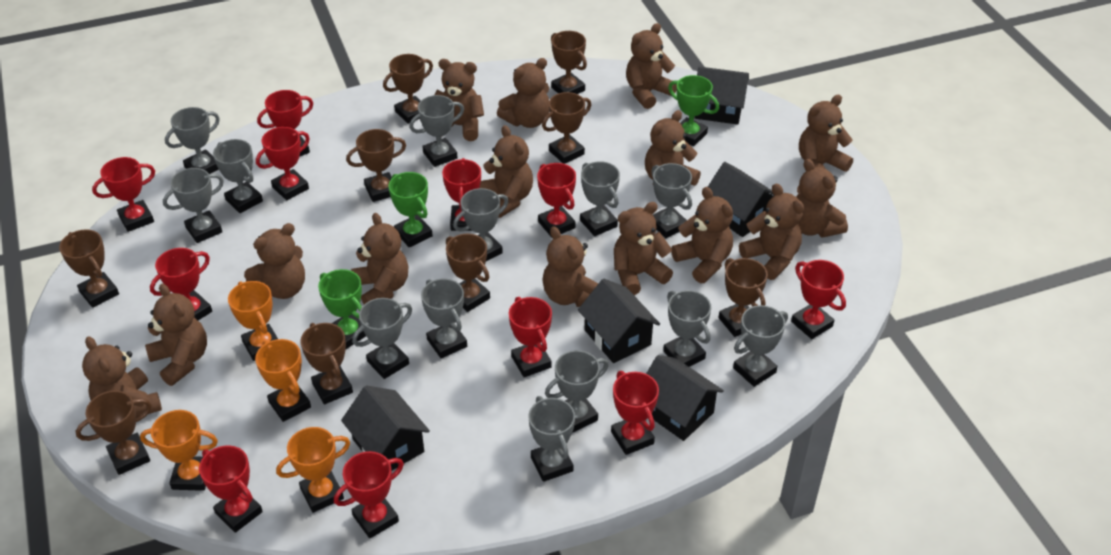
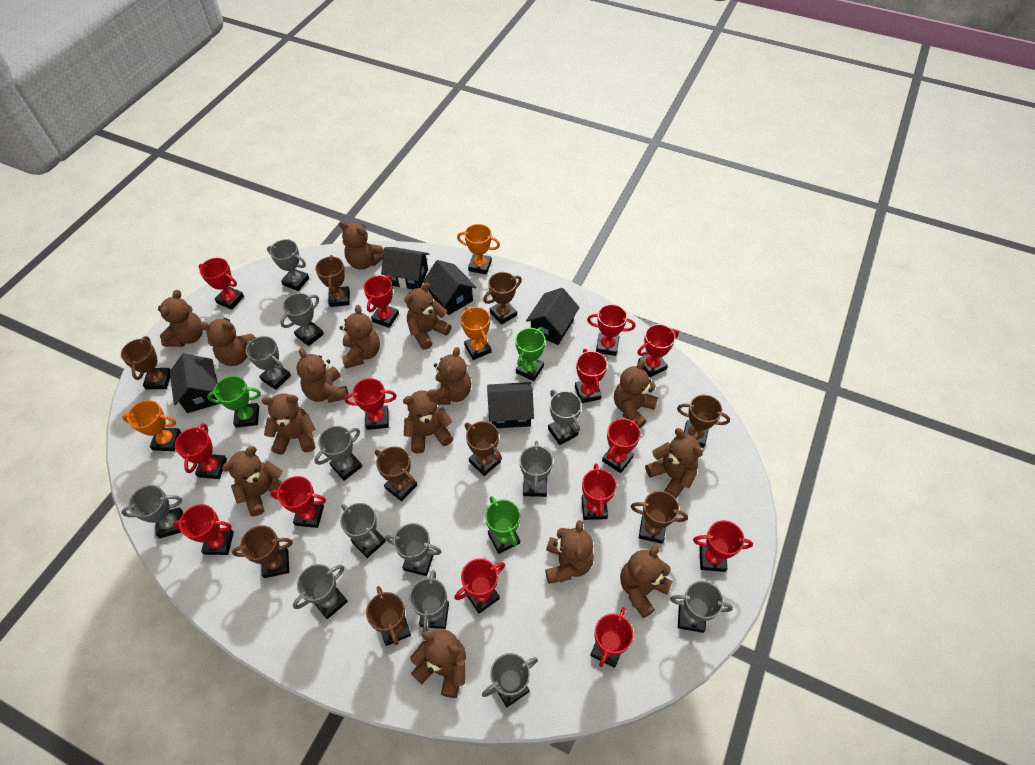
orange trophy: 4 -> 3
red trophy: 11 -> 14

